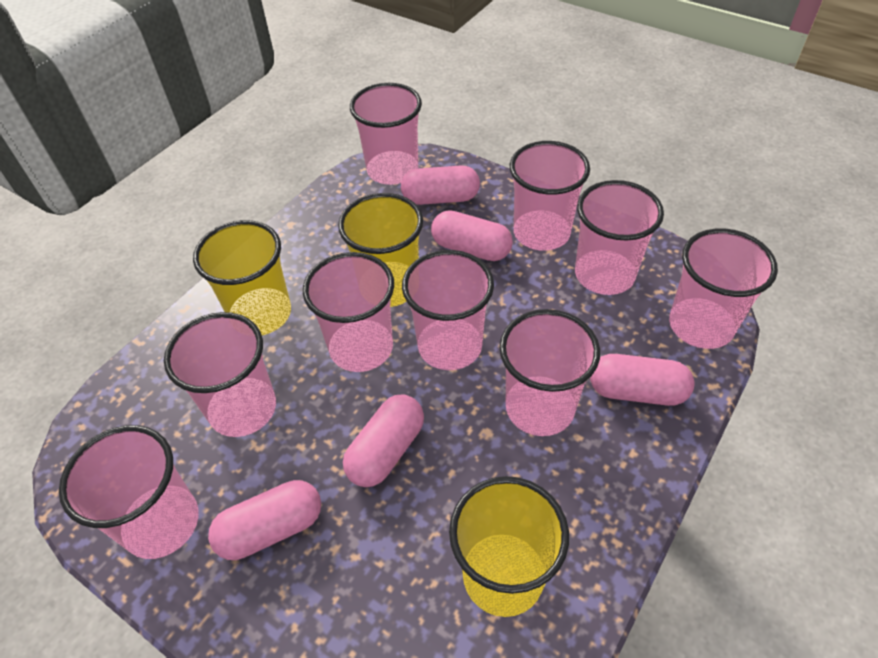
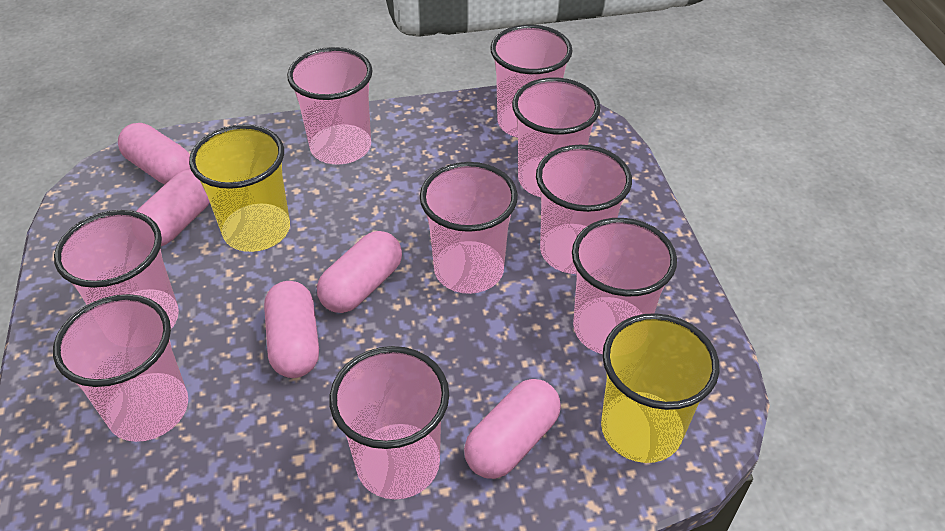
yellow cup: 3 -> 2

